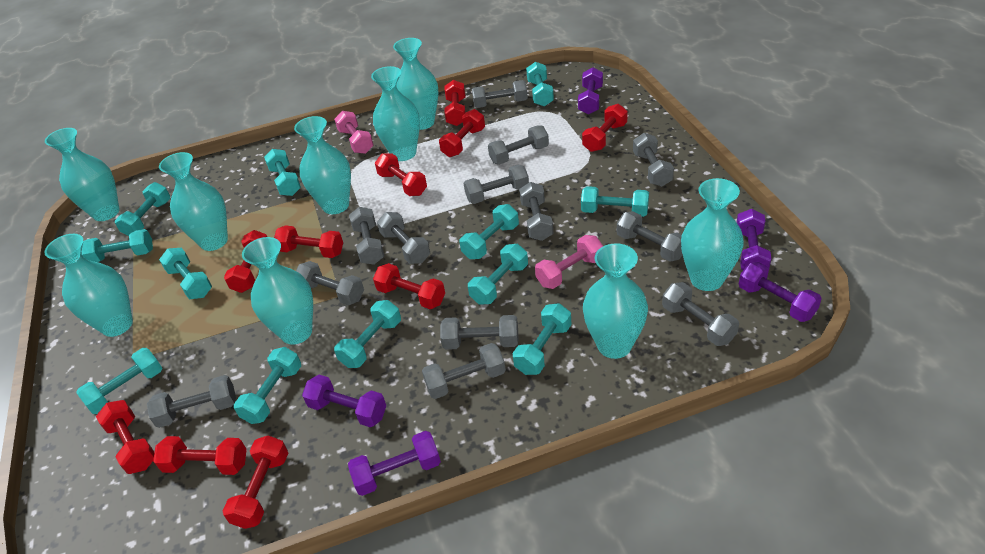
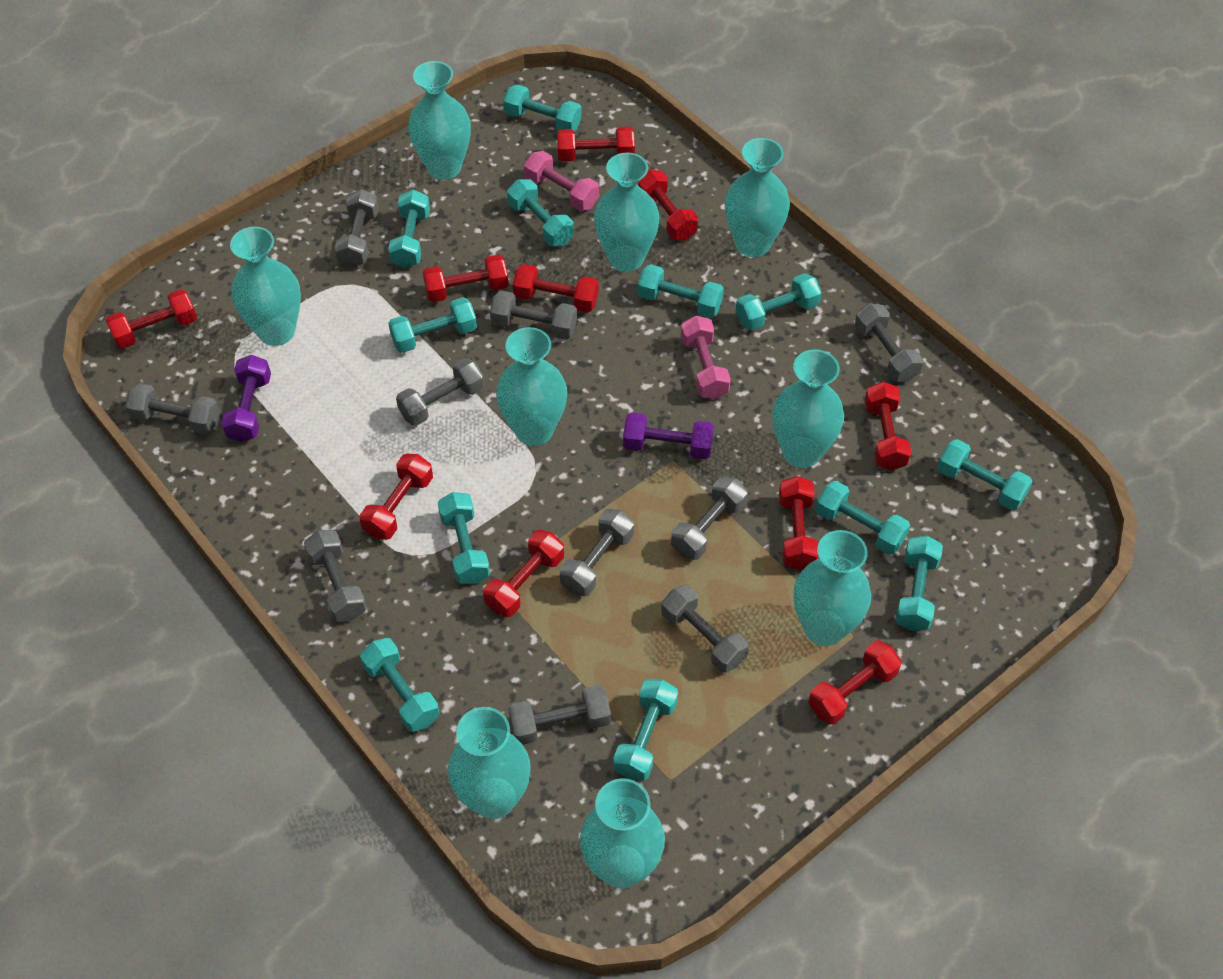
grey dumbbell: 13 -> 10
purple dumbbell: 5 -> 2

